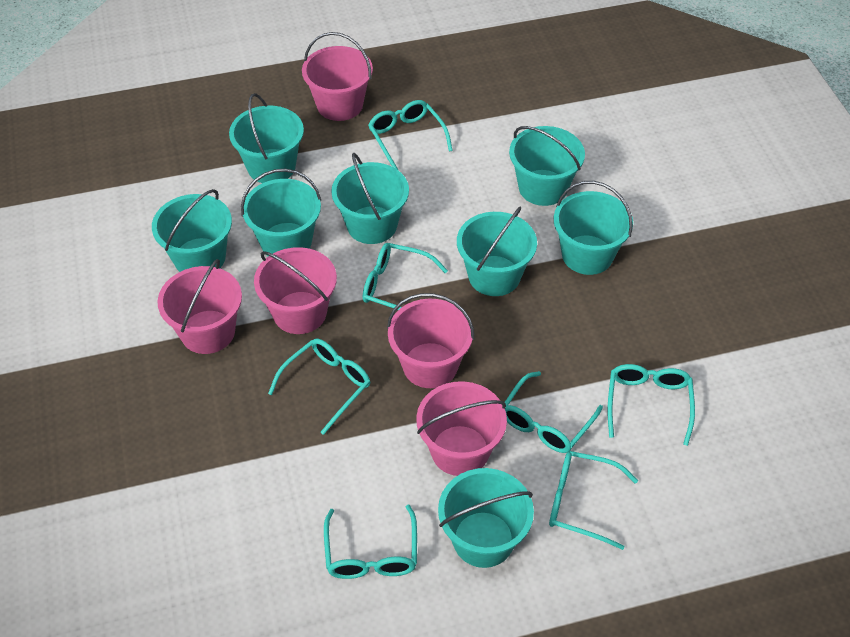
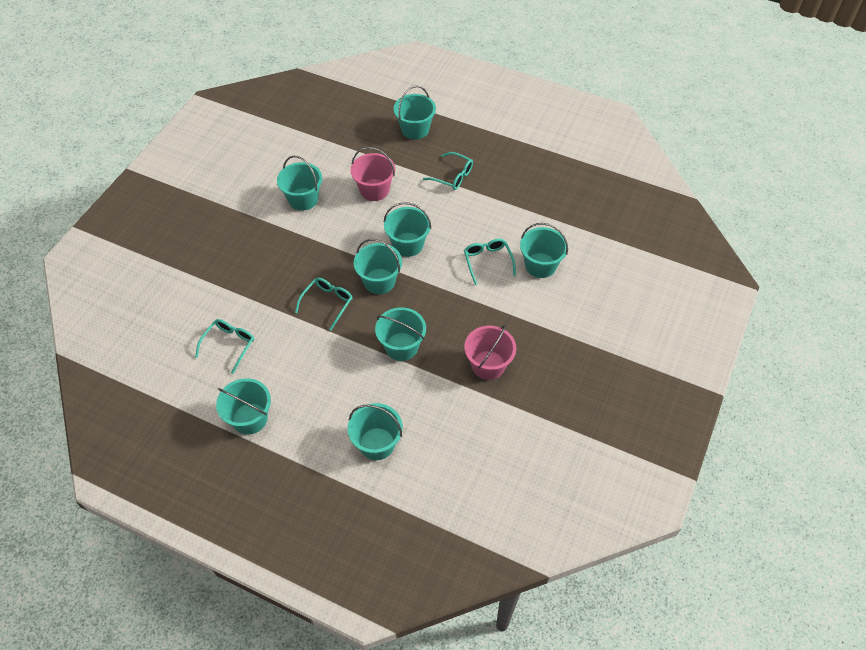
pink bucket: 5 -> 2
turquoise glasses: 7 -> 4

